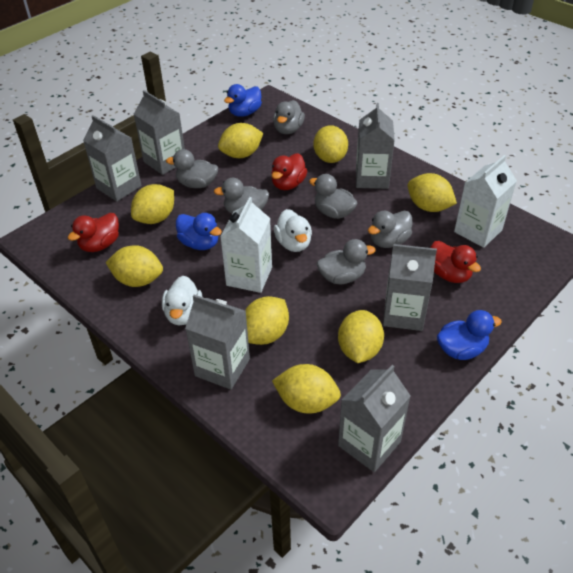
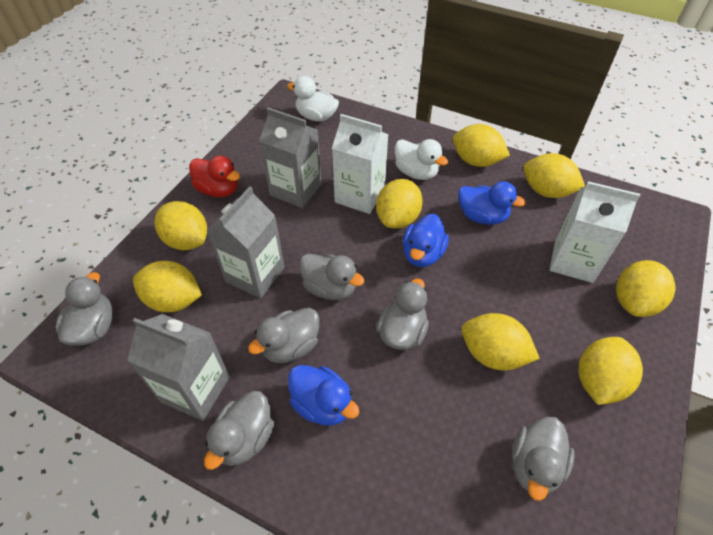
grey carton: 6 -> 3
red duck: 3 -> 1

